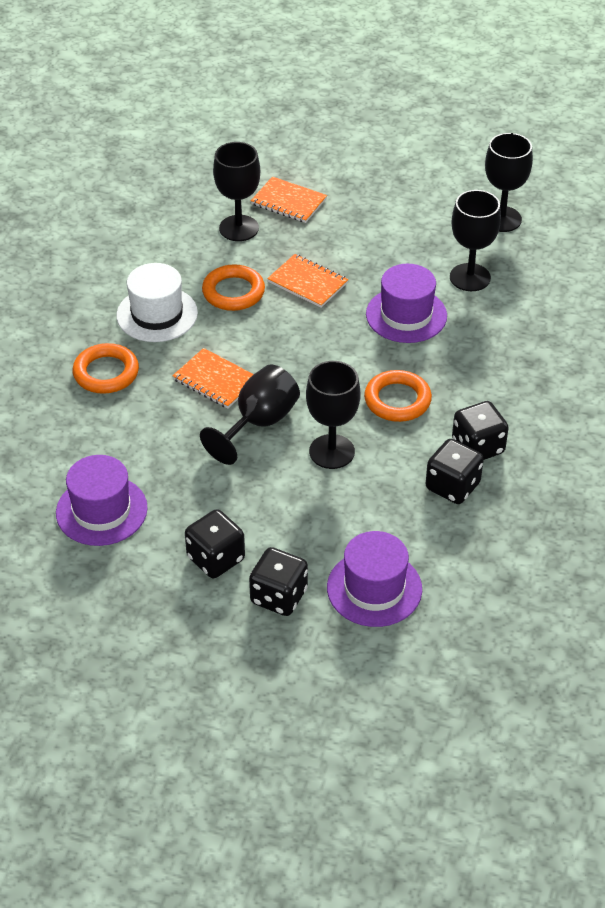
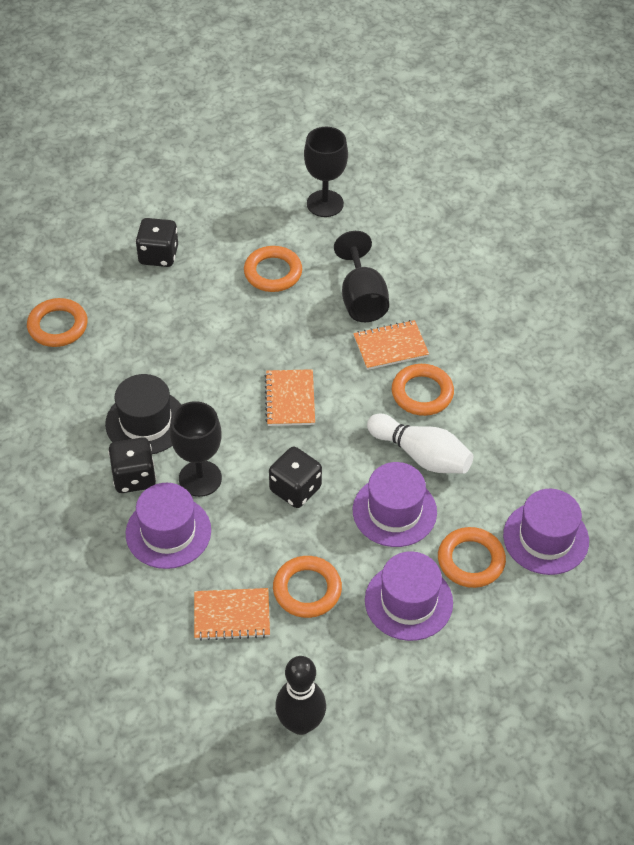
black bowling pin: 0 -> 1
black dice: 4 -> 3
black goblet: 5 -> 3
black hat: 0 -> 1
orange ring: 3 -> 5
purple hat: 3 -> 4
white bowling pin: 0 -> 1
white hat: 1 -> 0

